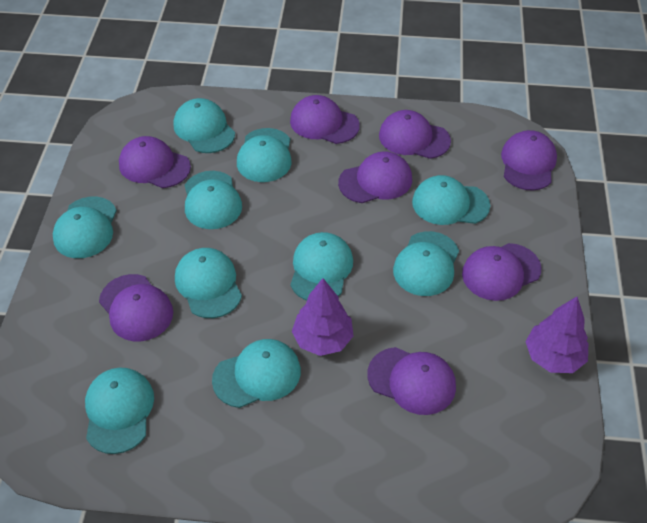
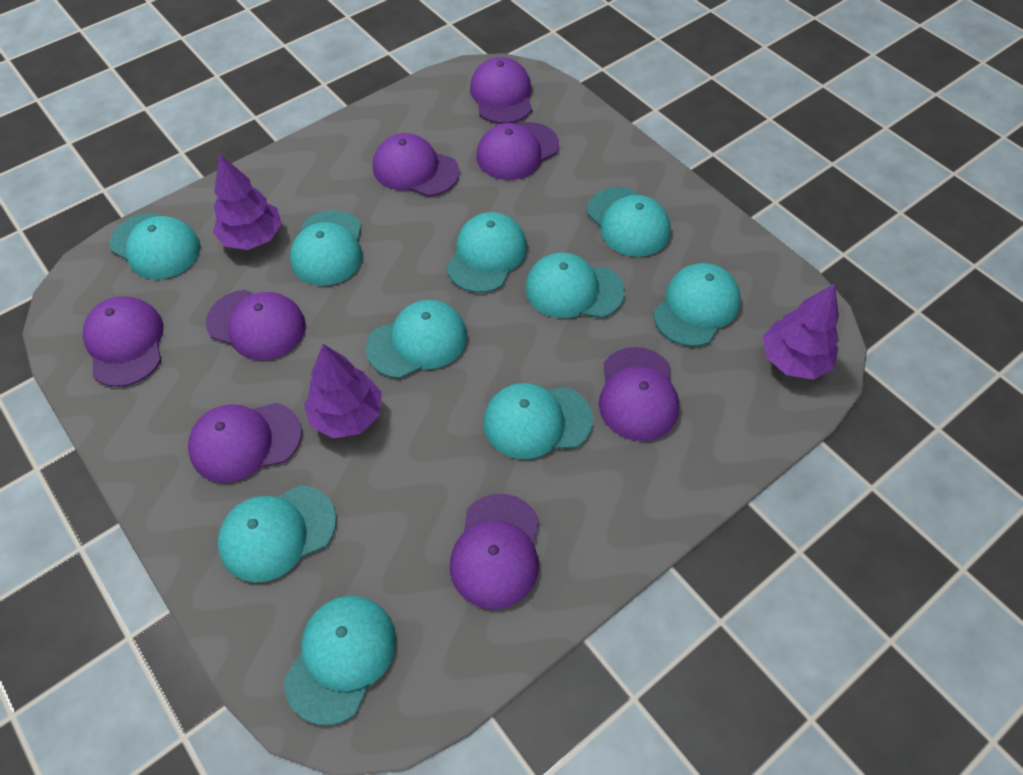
purple tree: 2 -> 3

